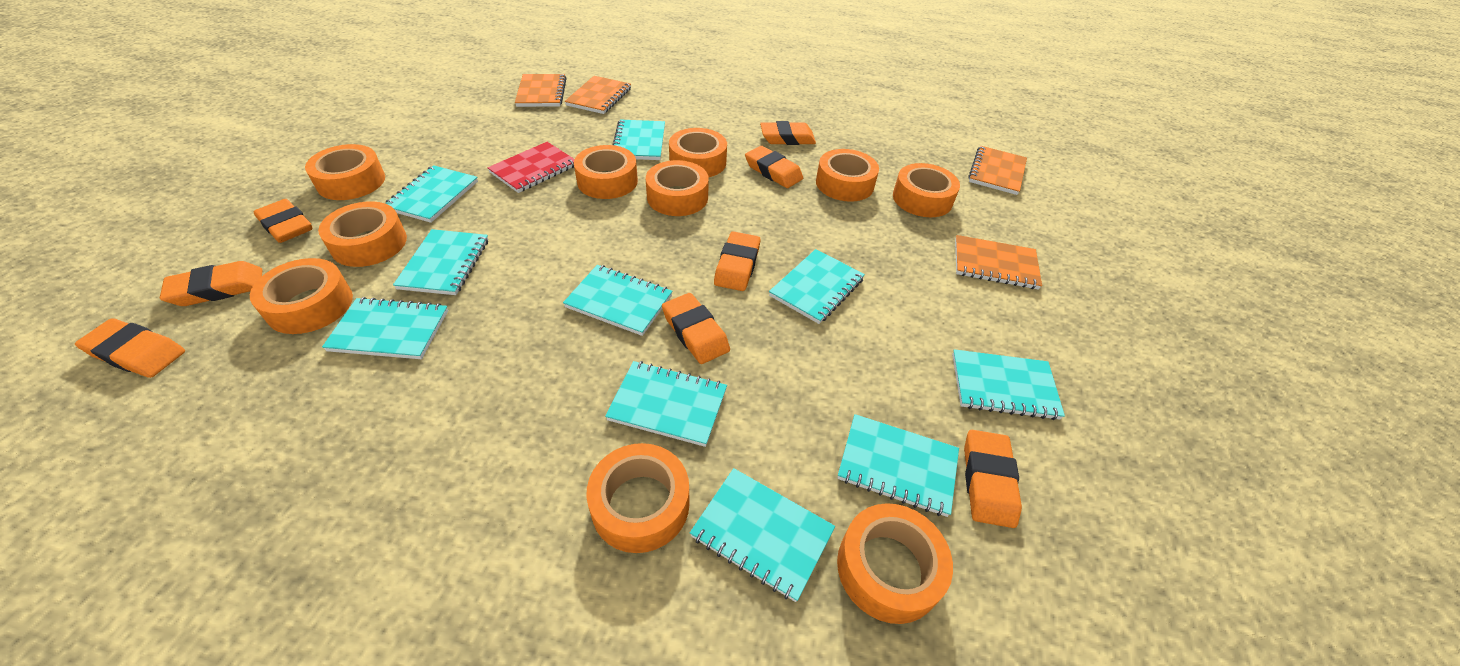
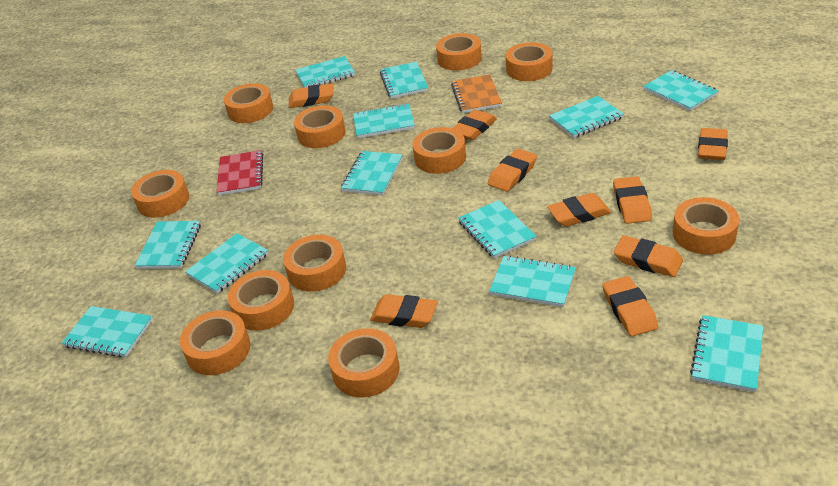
orange eraser: 8 -> 9
orange notebook: 4 -> 1
orange tape: 10 -> 11
turquoise notebook: 10 -> 12

